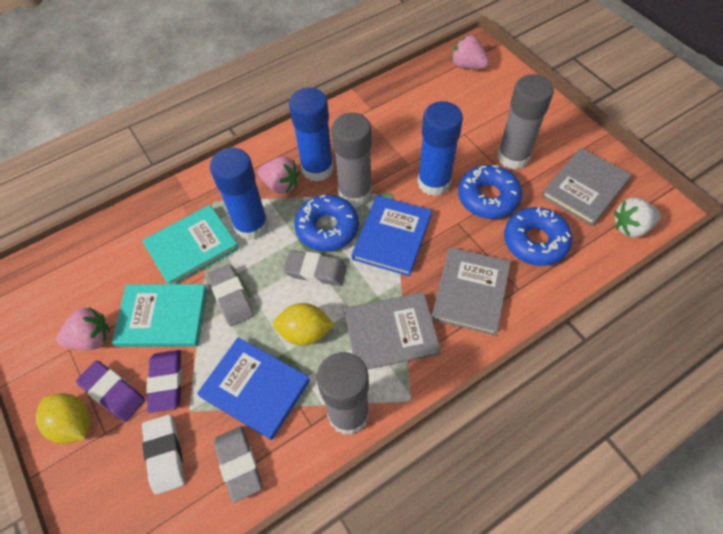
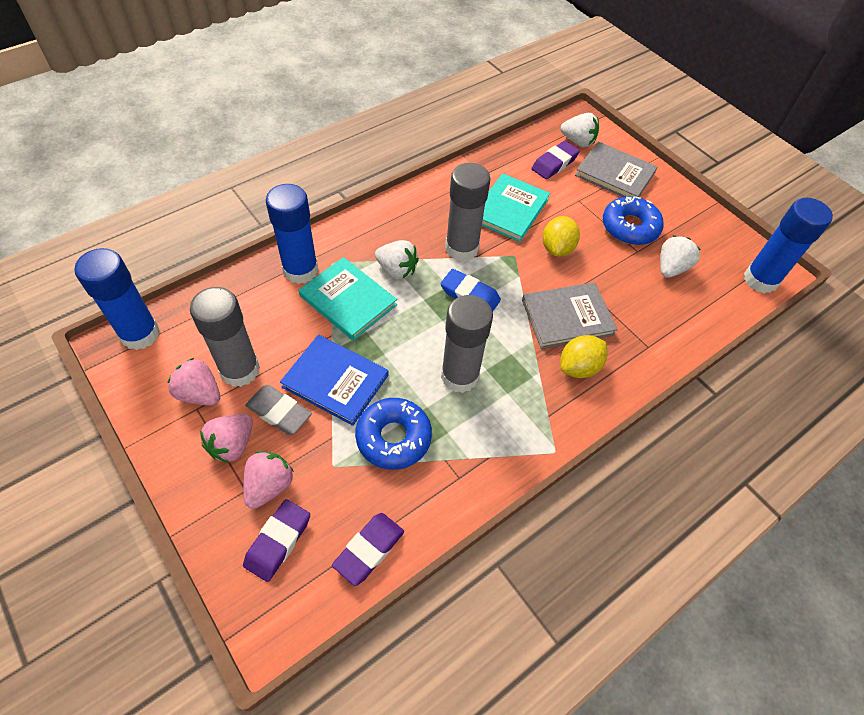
blue book: 2 -> 1
blue donut: 3 -> 2
blue eraser: 0 -> 1
grey book: 3 -> 2
grey eraser: 3 -> 1
purple eraser: 2 -> 3
white eraser: 1 -> 0
white strawberry: 1 -> 3

